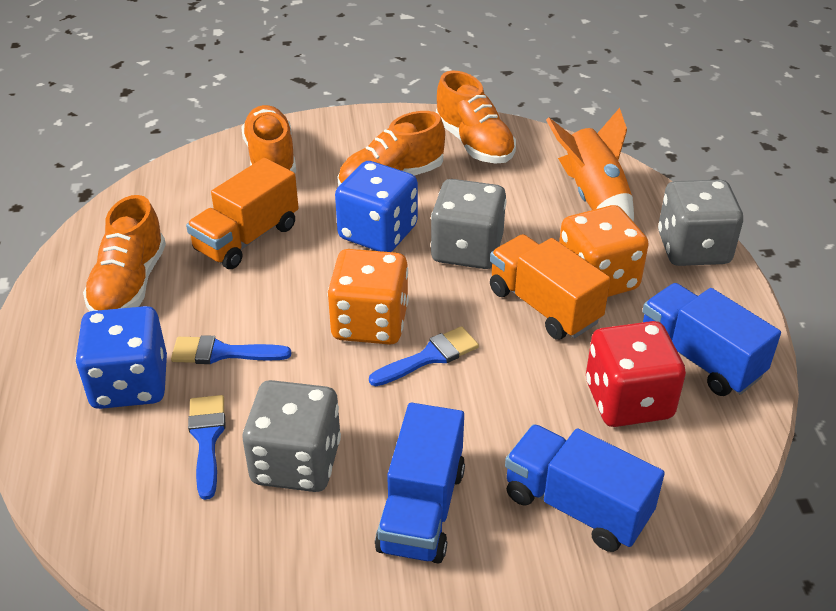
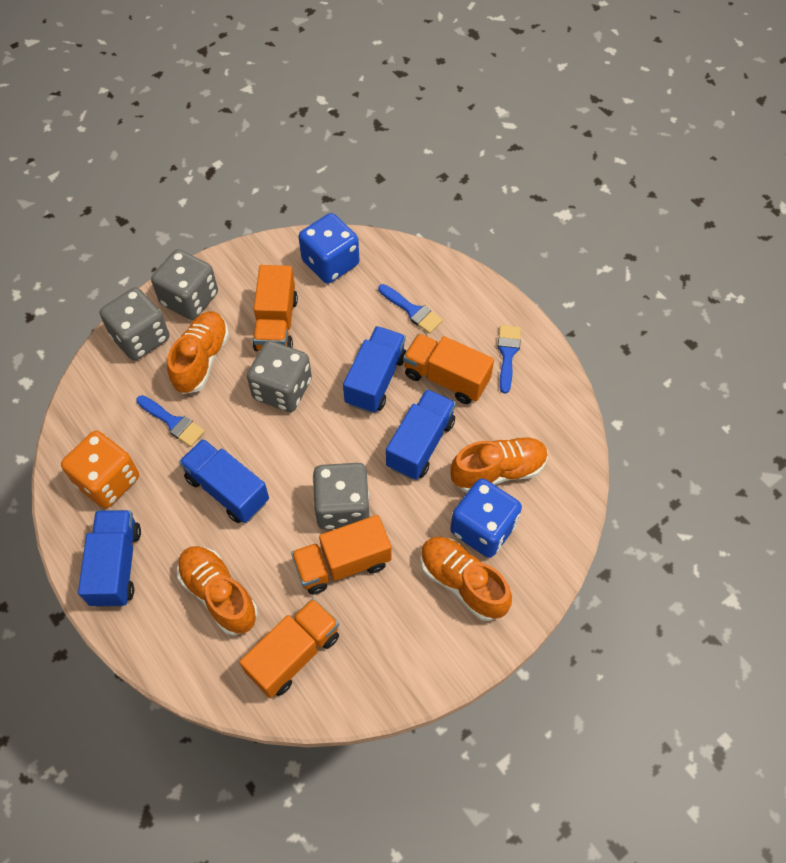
blue truck: 3 -> 4
grey dice: 3 -> 4
orange dice: 2 -> 1
orange rocket: 1 -> 0
orange truck: 2 -> 4
red dice: 1 -> 0

